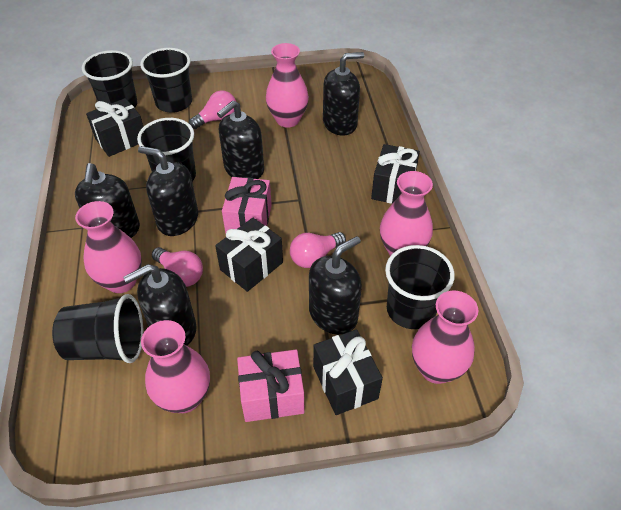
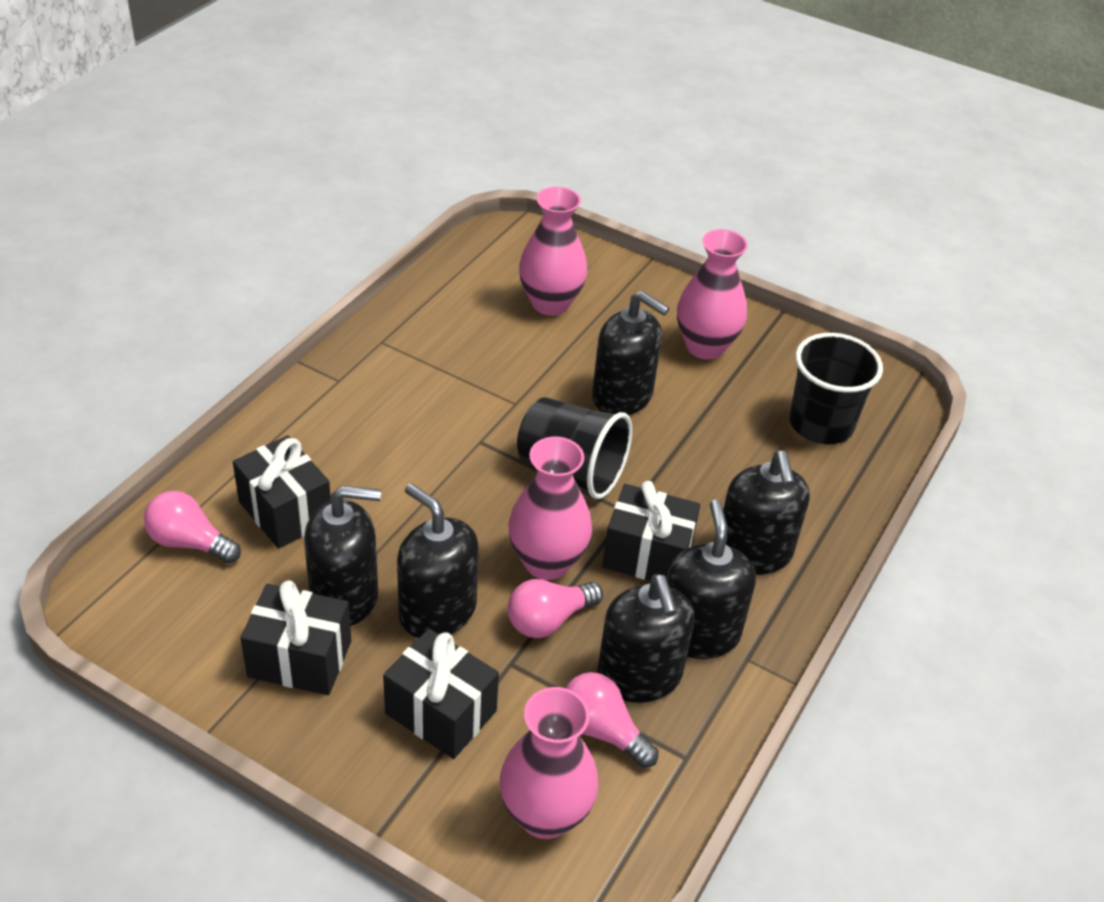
black cup: 5 -> 2
pink gift: 2 -> 0
pink vase: 5 -> 4

